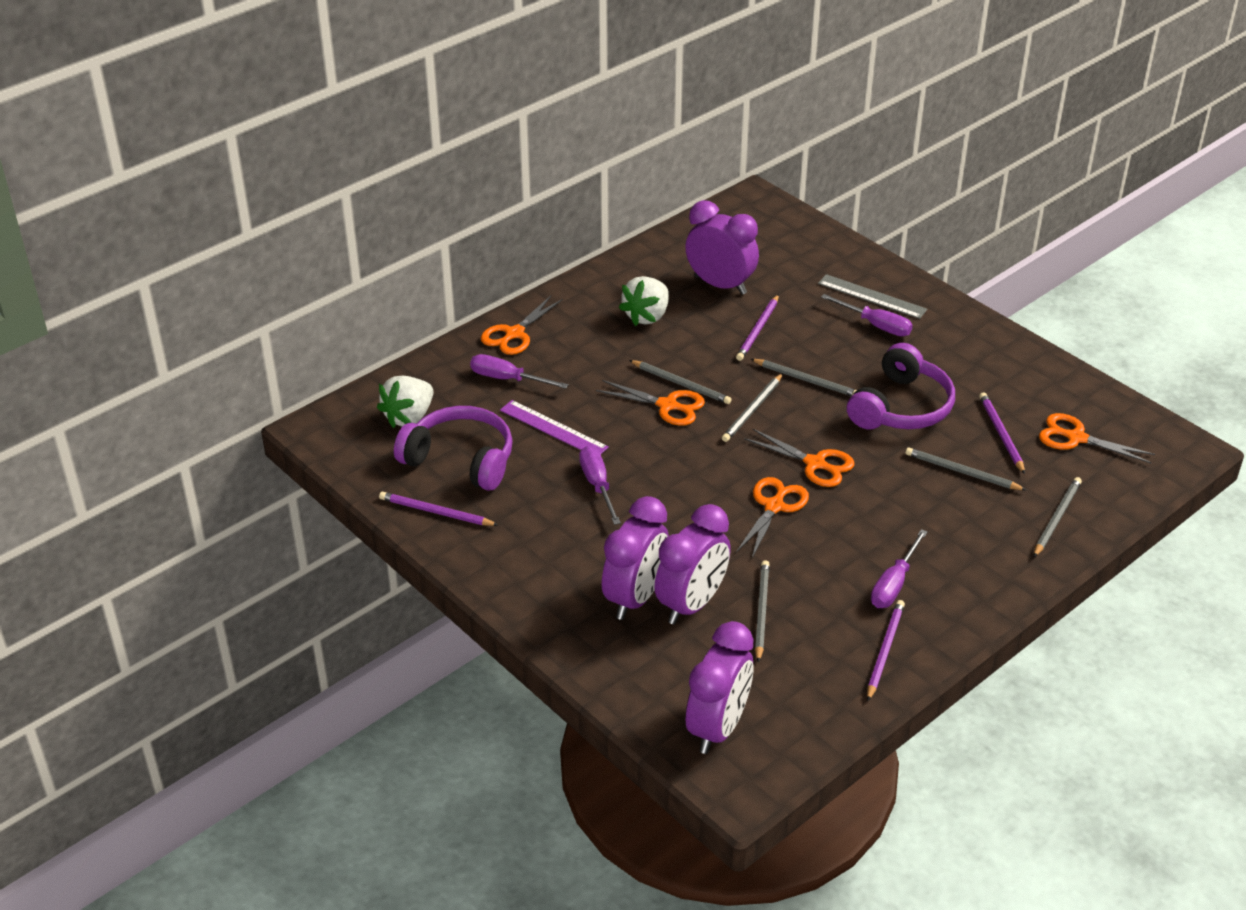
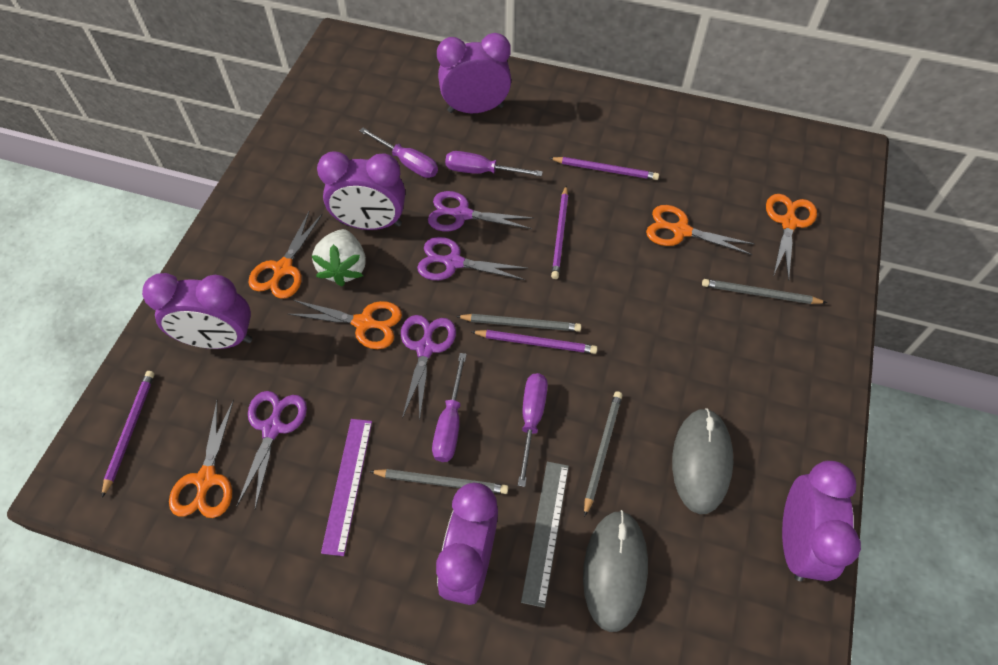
grey mouse: 0 -> 2
grey pencil: 6 -> 4
purple clock: 4 -> 5
purple headphones: 2 -> 0
purple scissors: 0 -> 4
white strawberry: 2 -> 1

